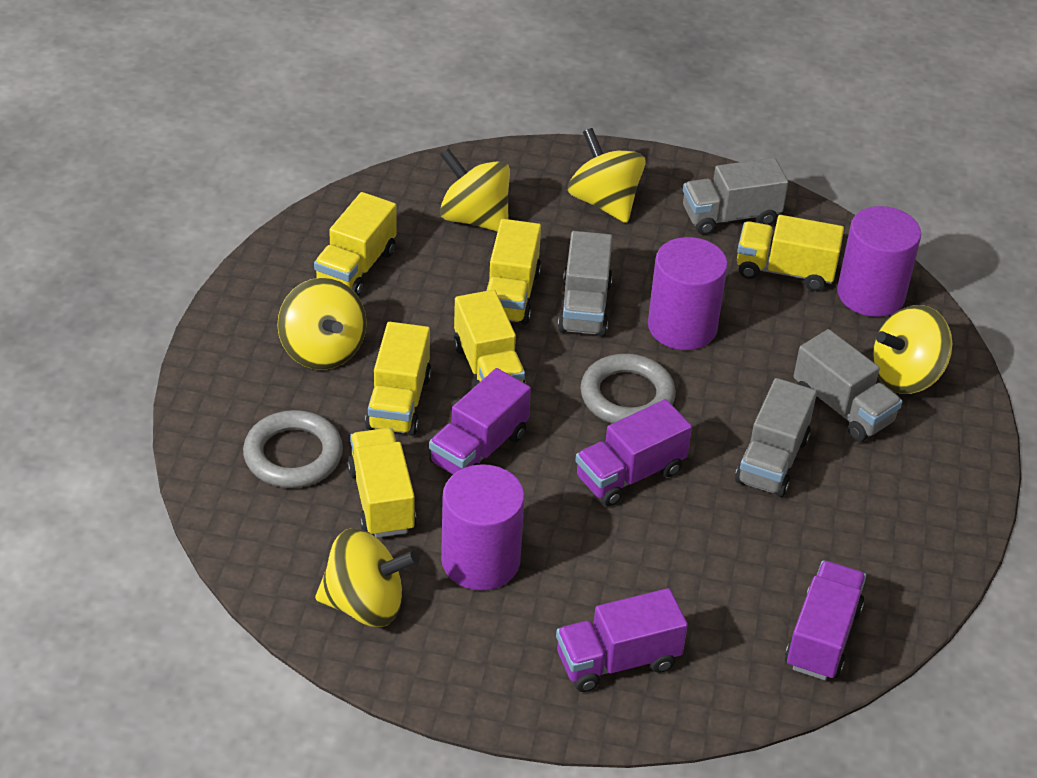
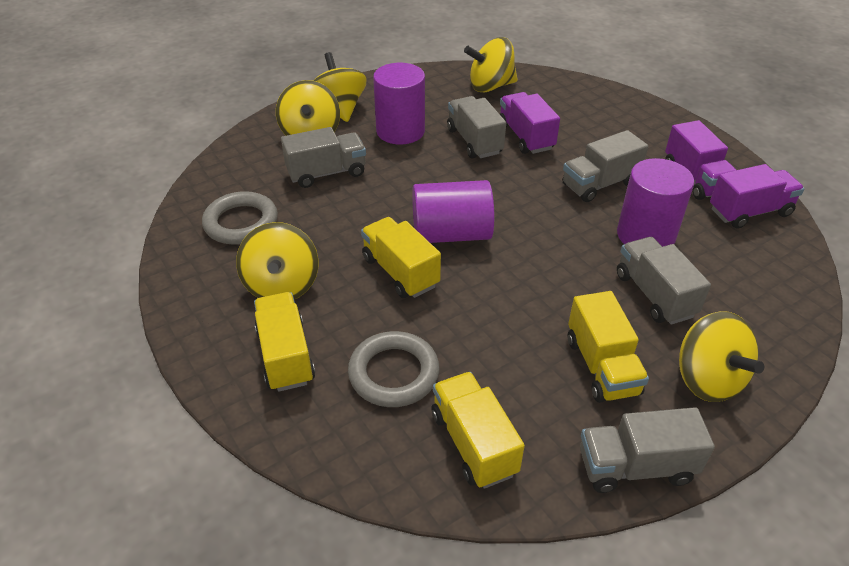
grey truck: 4 -> 5
purple truck: 4 -> 3
yellow truck: 6 -> 4

